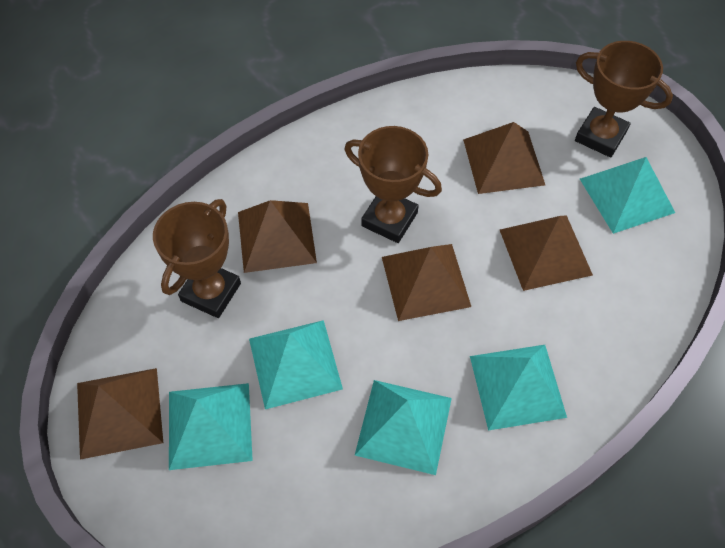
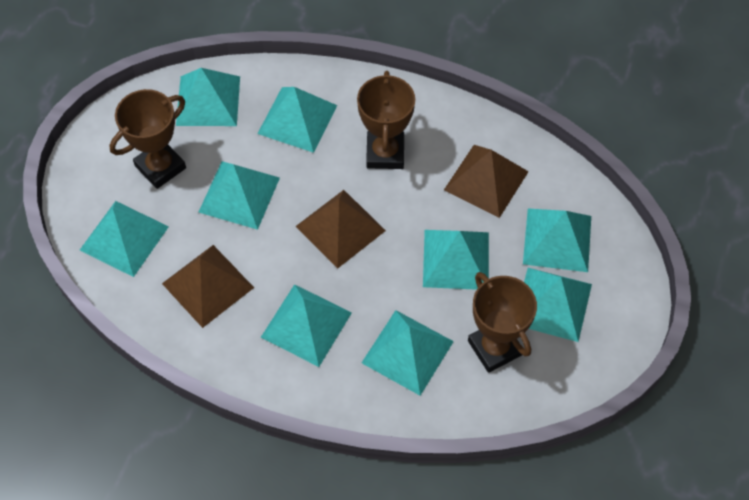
brown pyramid: 5 -> 3
turquoise pyramid: 5 -> 9

